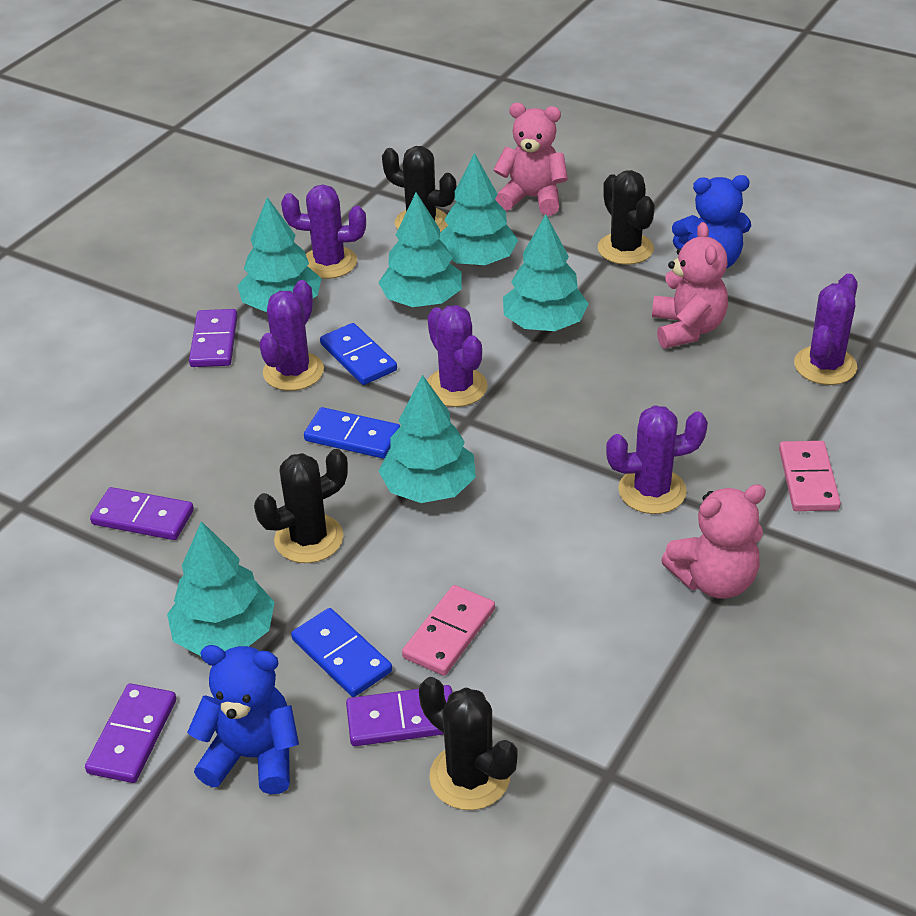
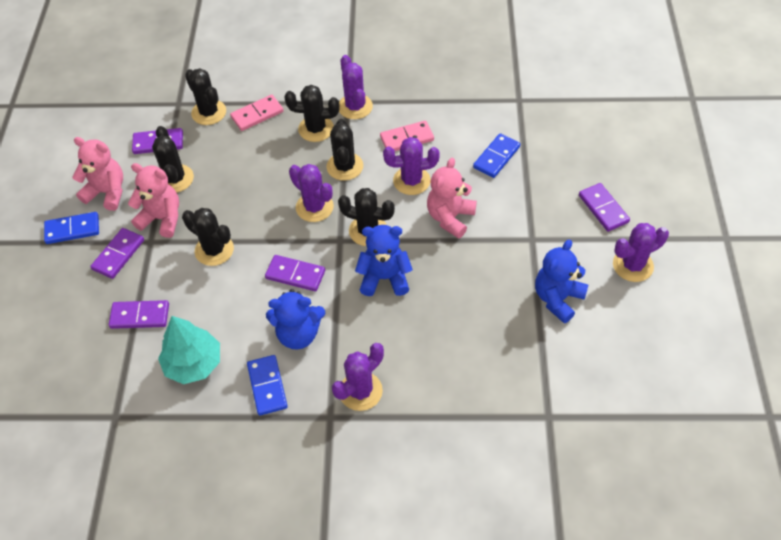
black cactus: 4 -> 6
blue teddy bear: 2 -> 3
purple domino: 4 -> 5
turquoise tree: 6 -> 1

